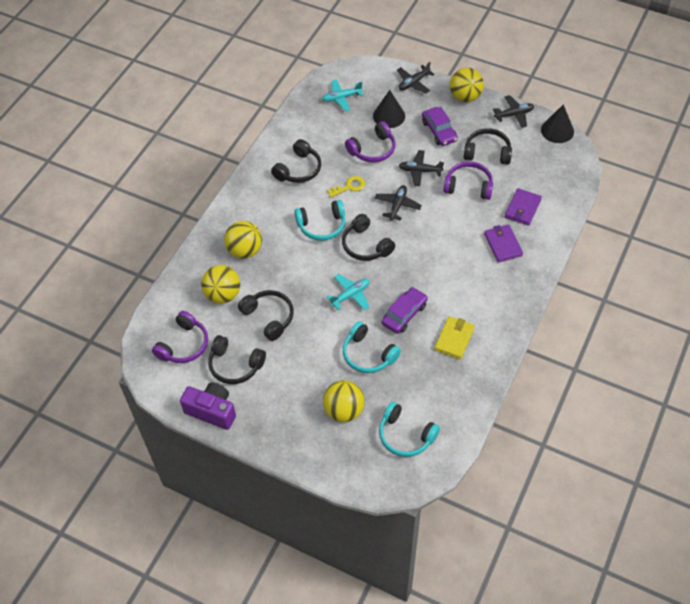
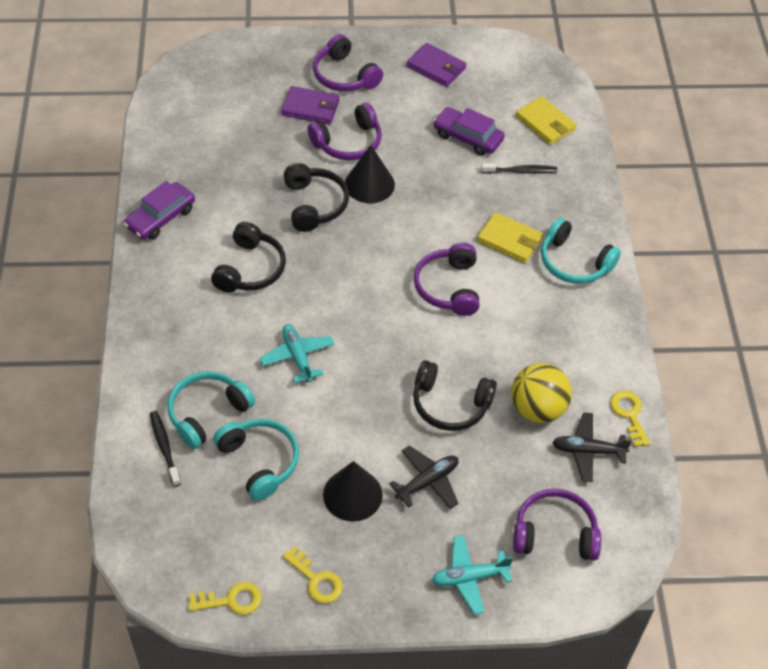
black headphones: 5 -> 3
black plane: 4 -> 2
black toothbrush: 0 -> 2
purple camera: 1 -> 0
purple headphones: 3 -> 4
yellow ball: 4 -> 1
yellow key: 1 -> 3
yellow wallet: 1 -> 2

